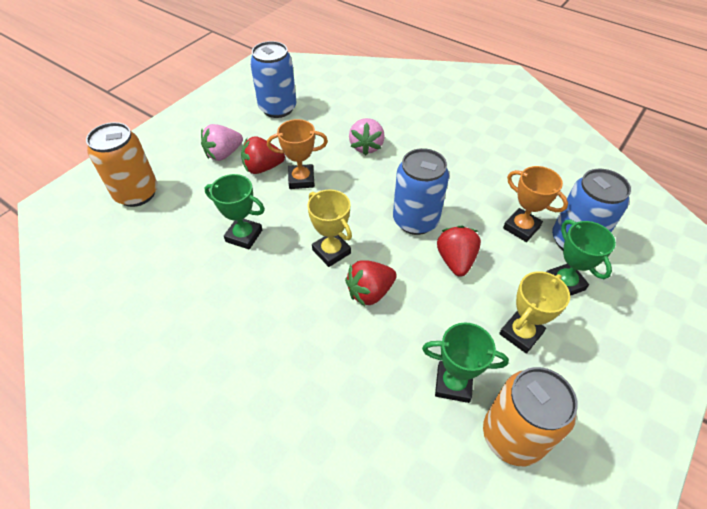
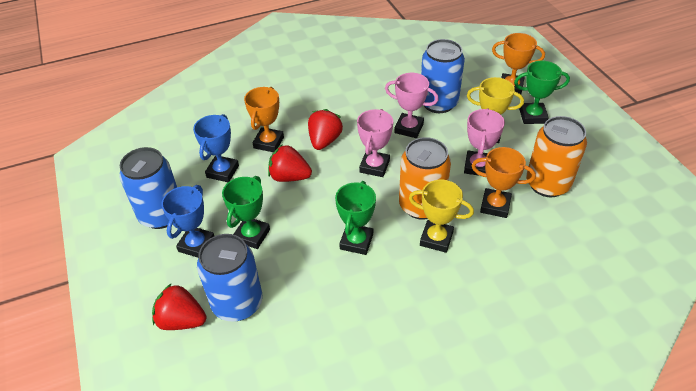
blue trophy: 0 -> 2
orange trophy: 2 -> 3
pink strawberry: 2 -> 0
pink trophy: 0 -> 3

